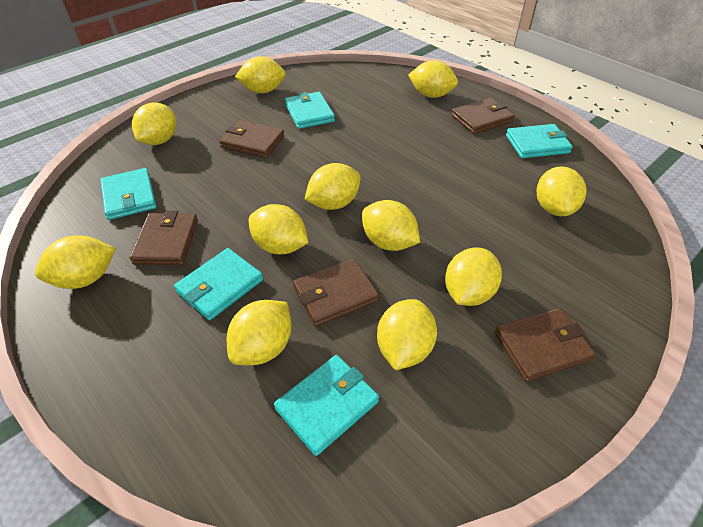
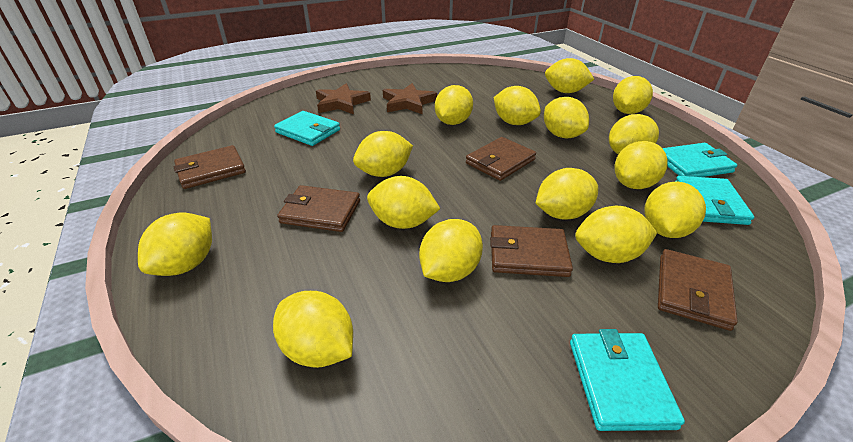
brown star: 0 -> 2
turquoise wallet: 5 -> 4
yellow lemon: 11 -> 15

